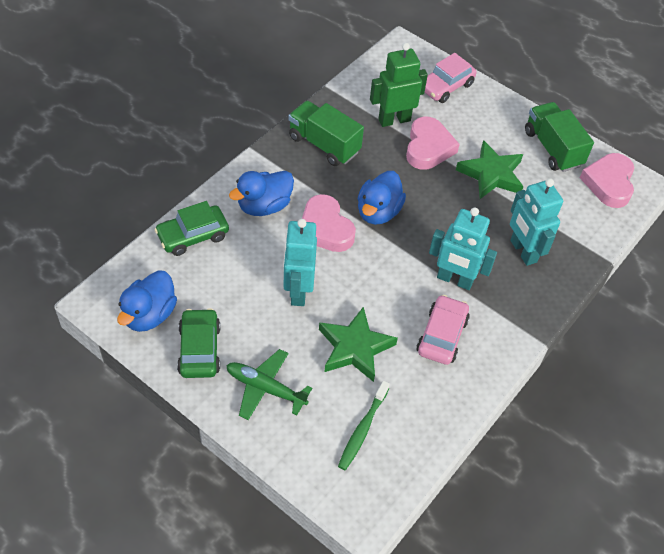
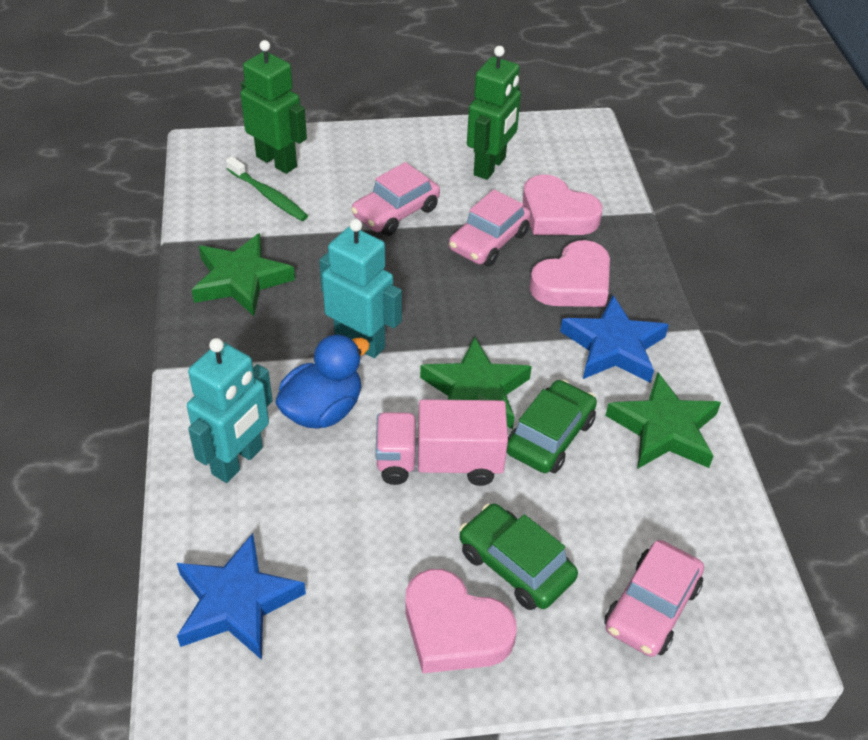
blue duck: 3 -> 1
blue star: 0 -> 2
green plane: 1 -> 0
green robot: 1 -> 2
green star: 2 -> 3
green truck: 2 -> 0
pink car: 2 -> 3
pink truck: 0 -> 1
turquoise robot: 3 -> 2

